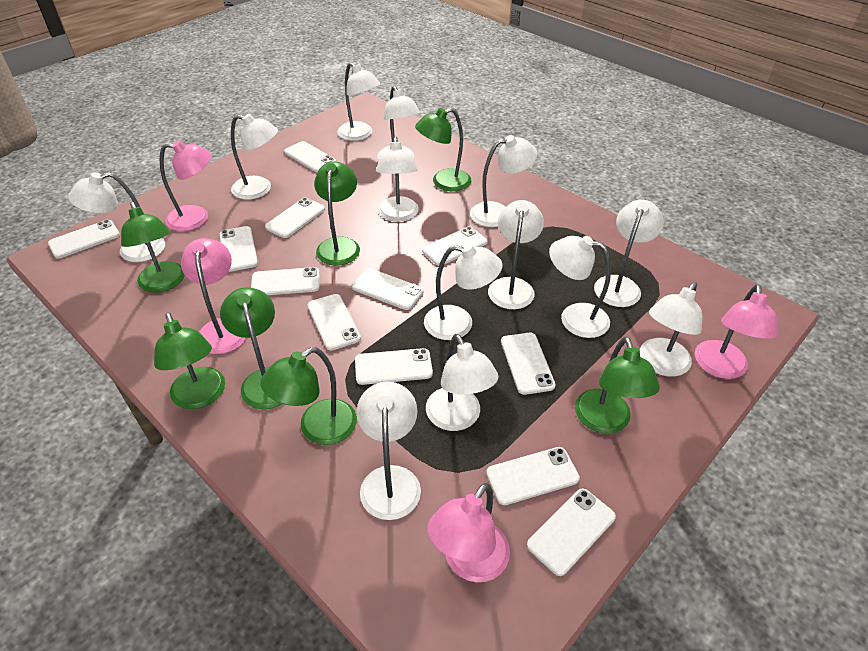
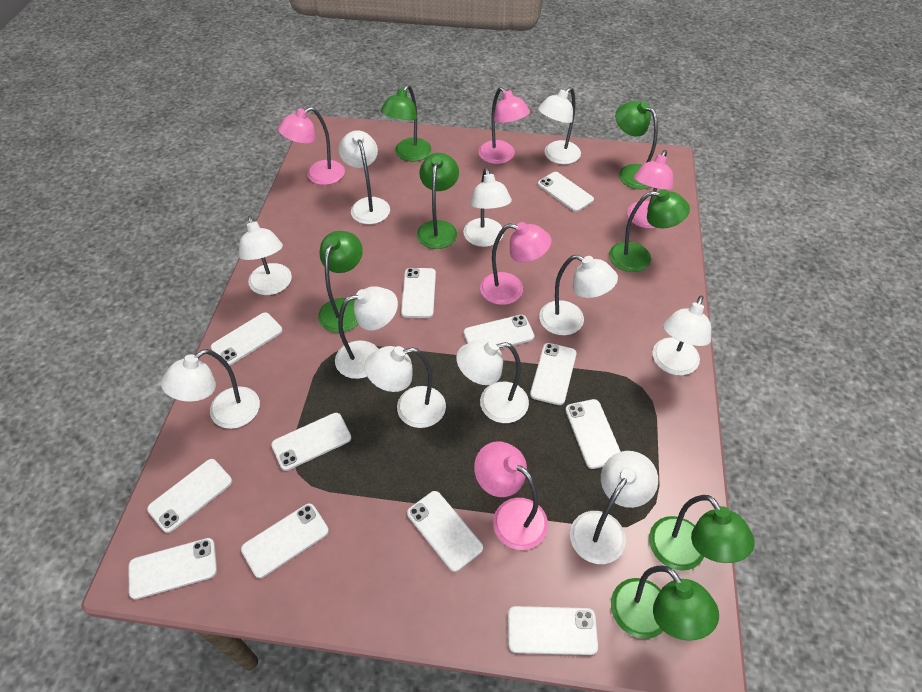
pink lamp: 4 -> 5
white lamp: 13 -> 11

